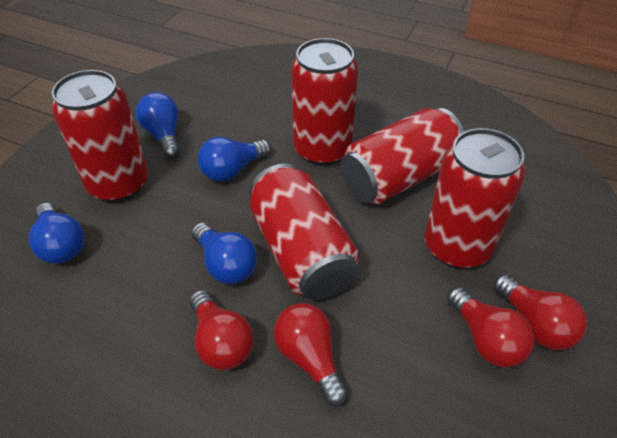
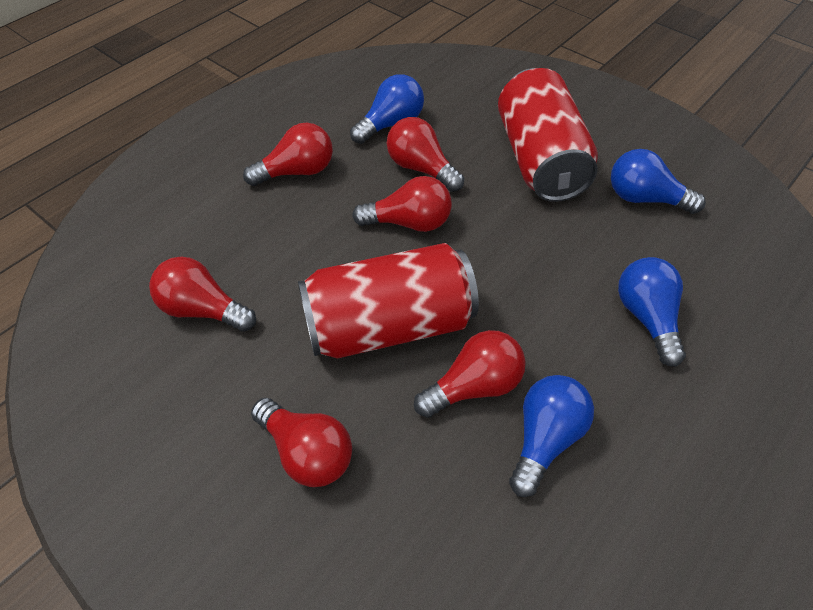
red can: 5 -> 2
red light bulb: 4 -> 6

